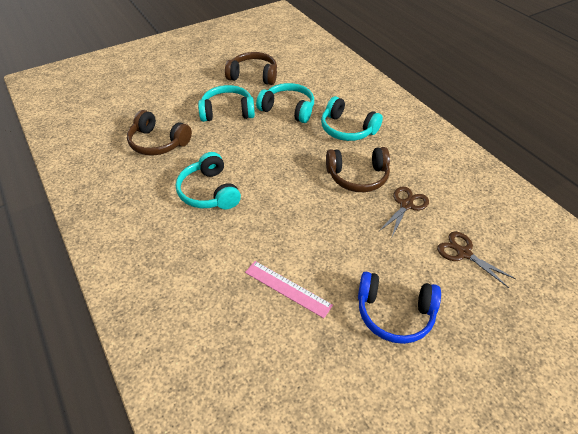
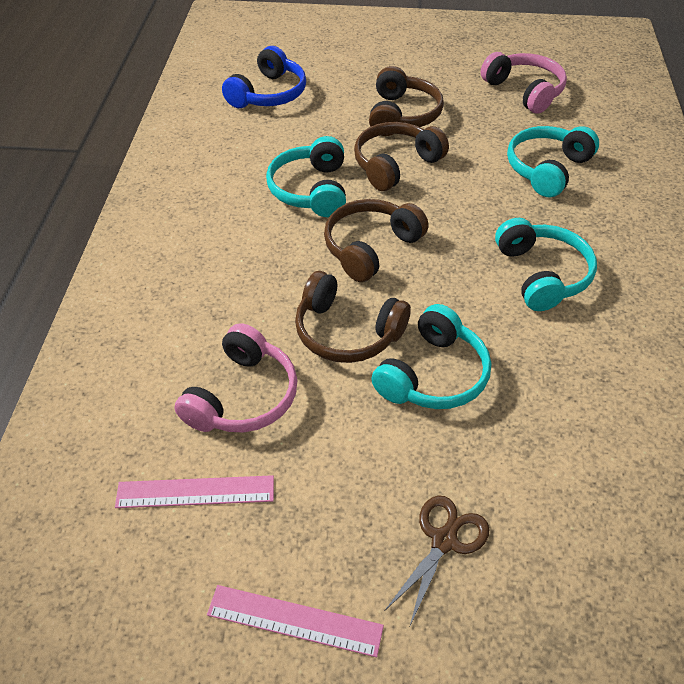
brown headphones: 3 -> 4
brown scissors: 2 -> 1
pink headphones: 0 -> 2
pink ruler: 1 -> 2

